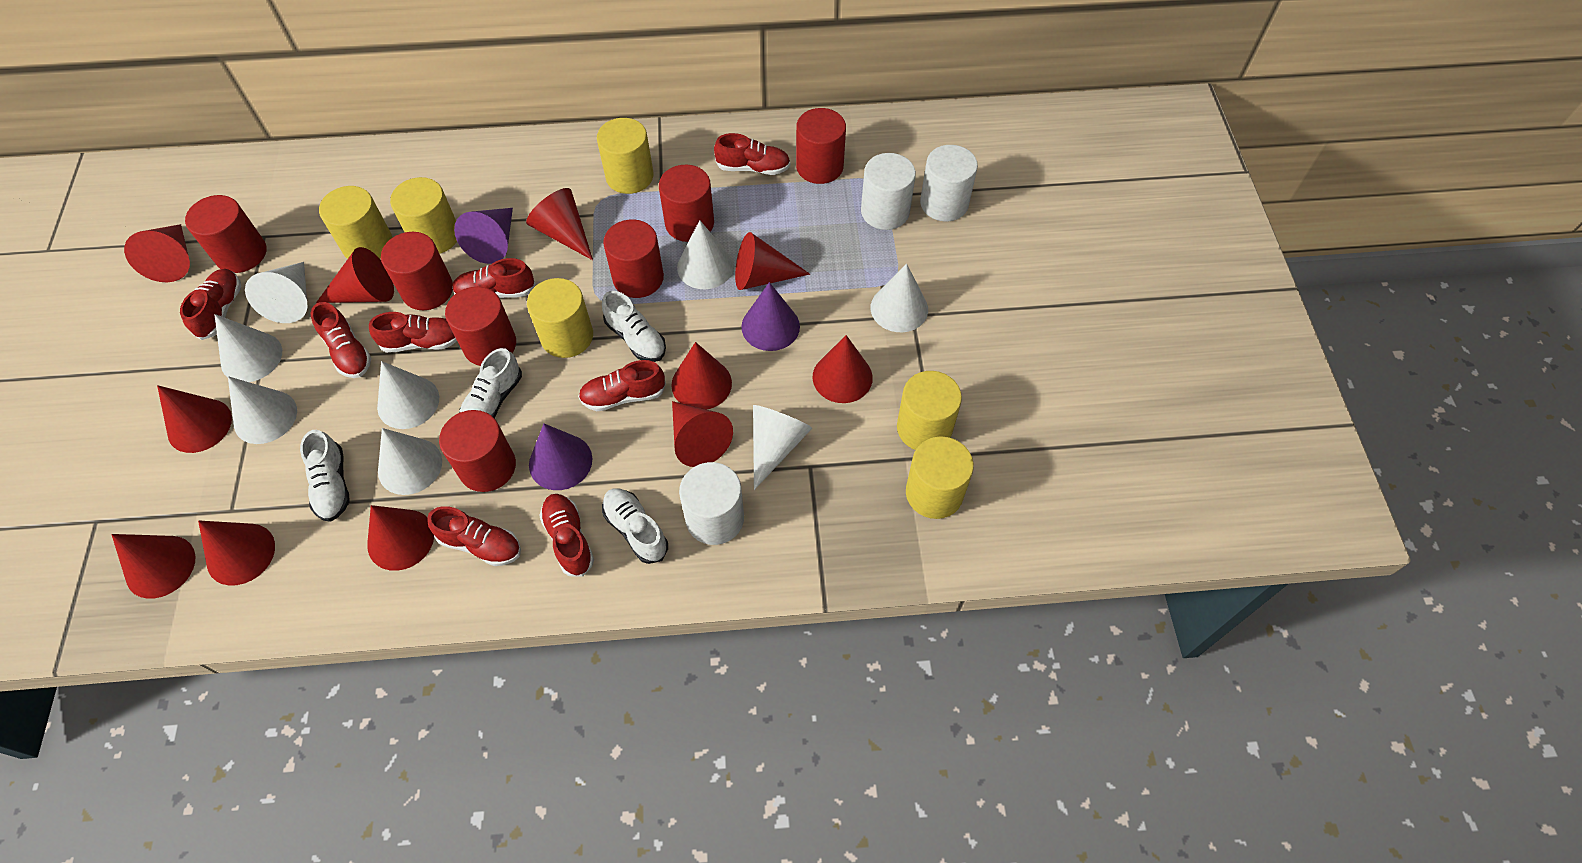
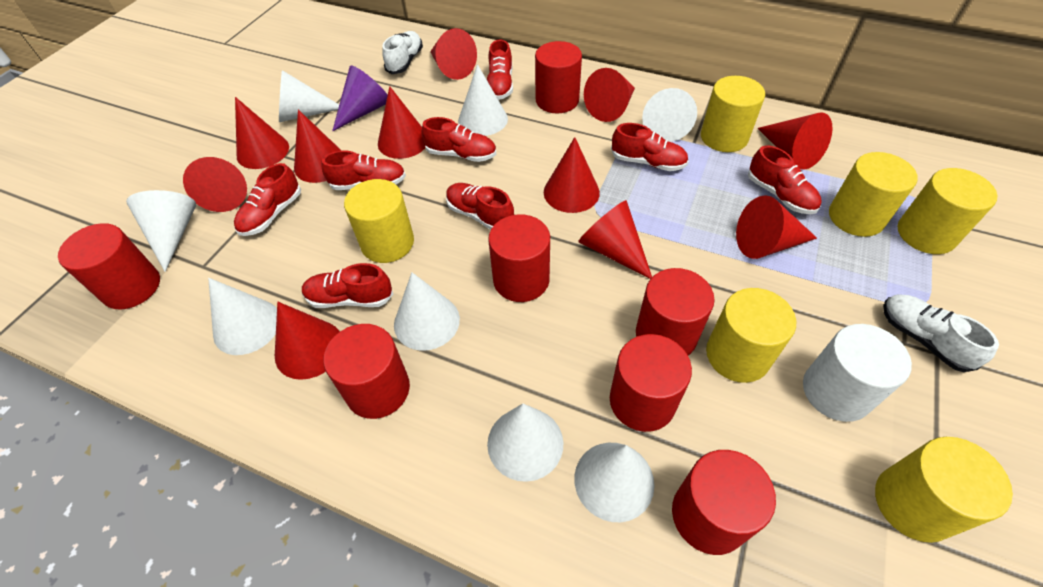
purple cone: 3 -> 1
white cylinder: 3 -> 1
white shoe: 4 -> 2

